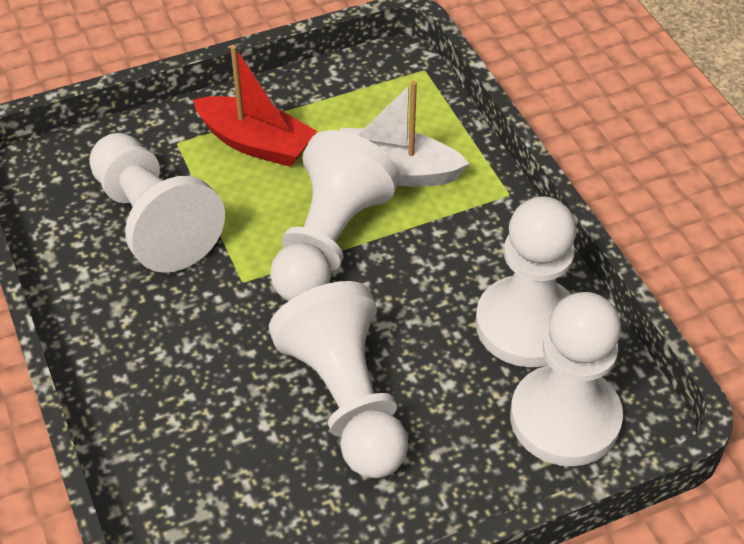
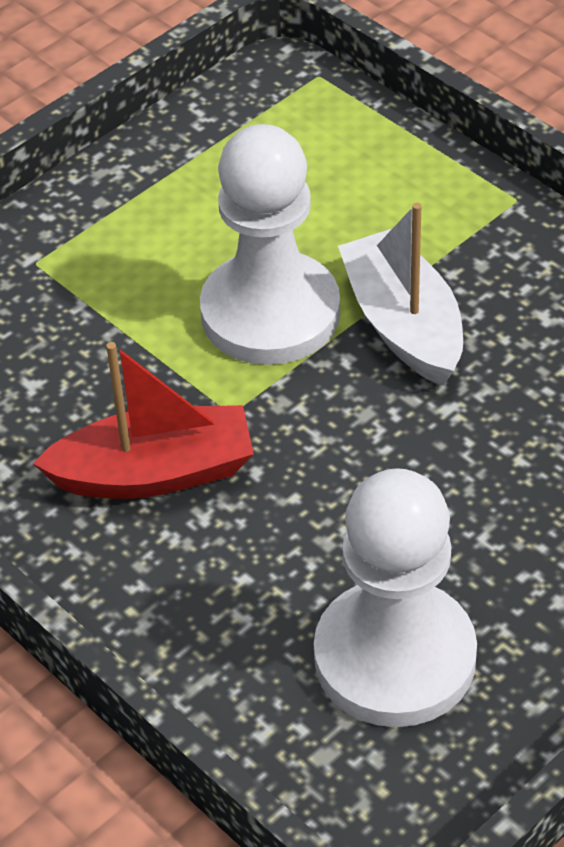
white pawn: 5 -> 2

